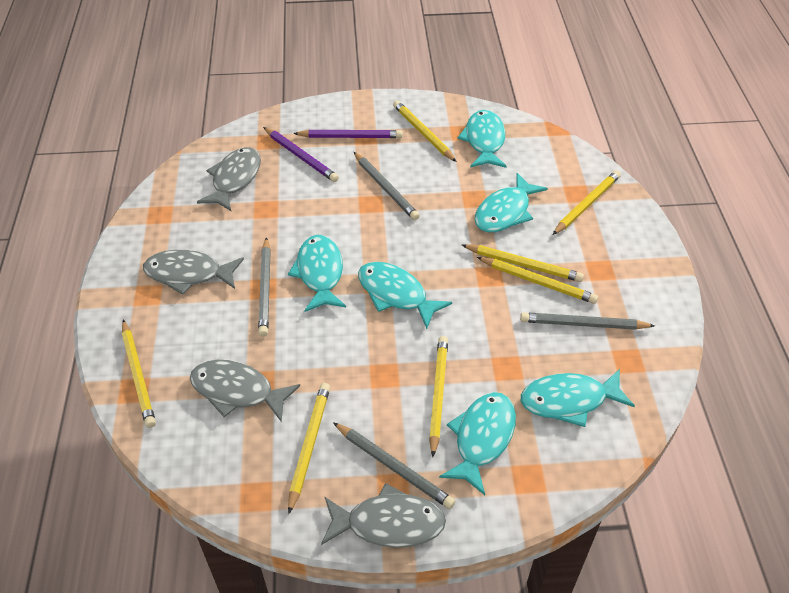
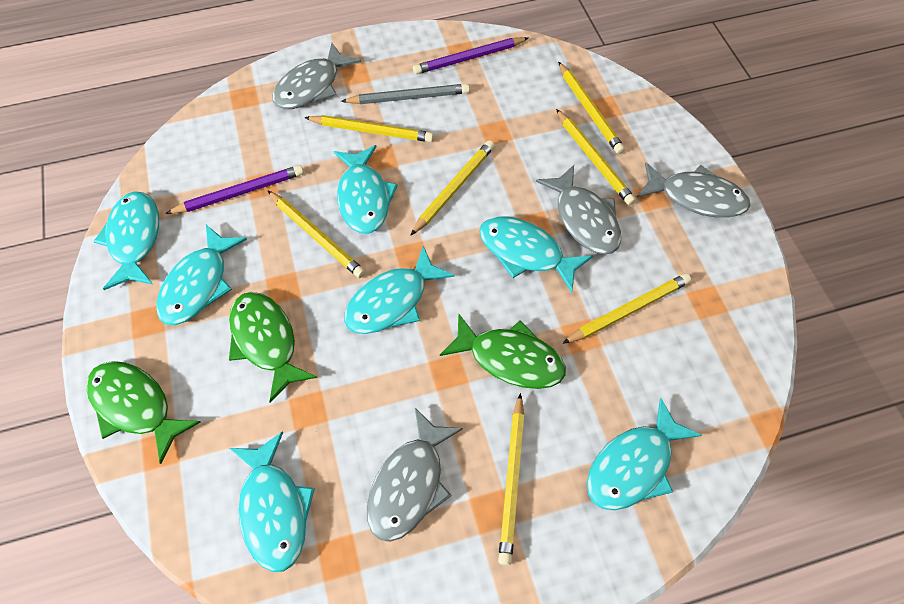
green fish: 0 -> 3
grey pencil: 4 -> 1
turquoise fish: 6 -> 7

